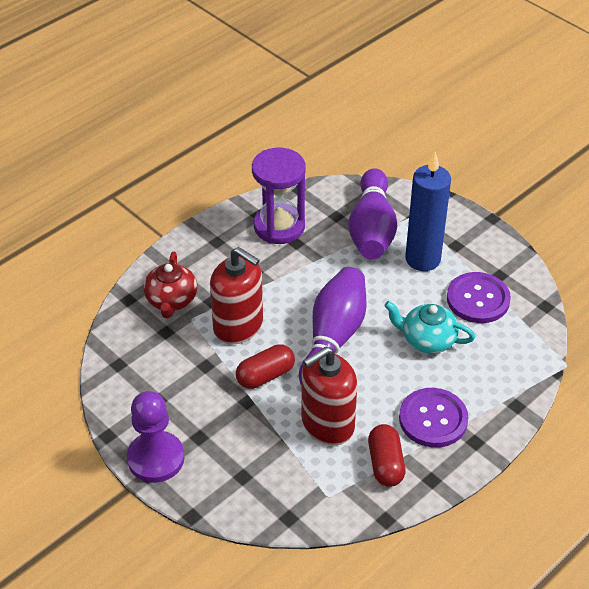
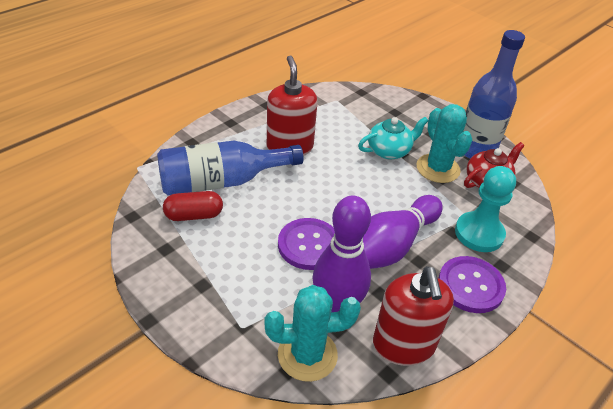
blue bottle: 0 -> 2
blue candle: 1 -> 0
purple hourglass: 1 -> 0
purple pawn: 1 -> 0
red capsule: 2 -> 1
turquoise cactus: 0 -> 2
turquoise pawn: 0 -> 1

